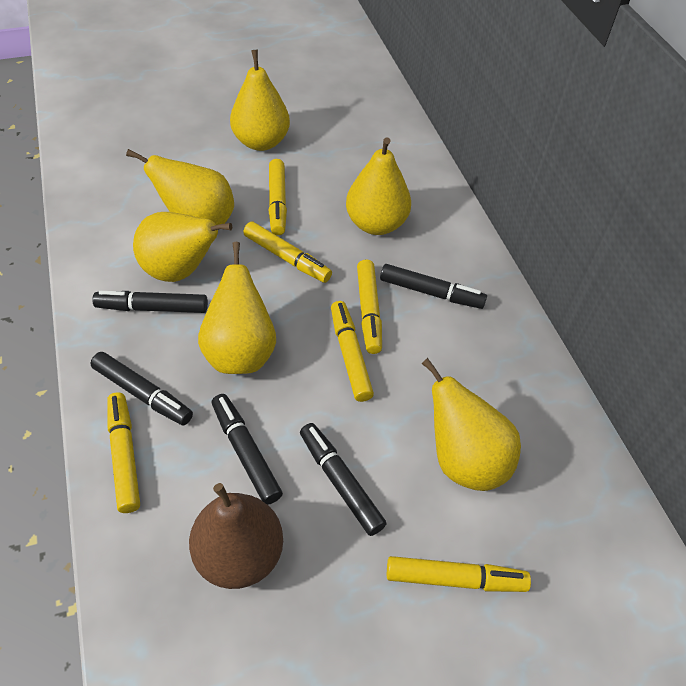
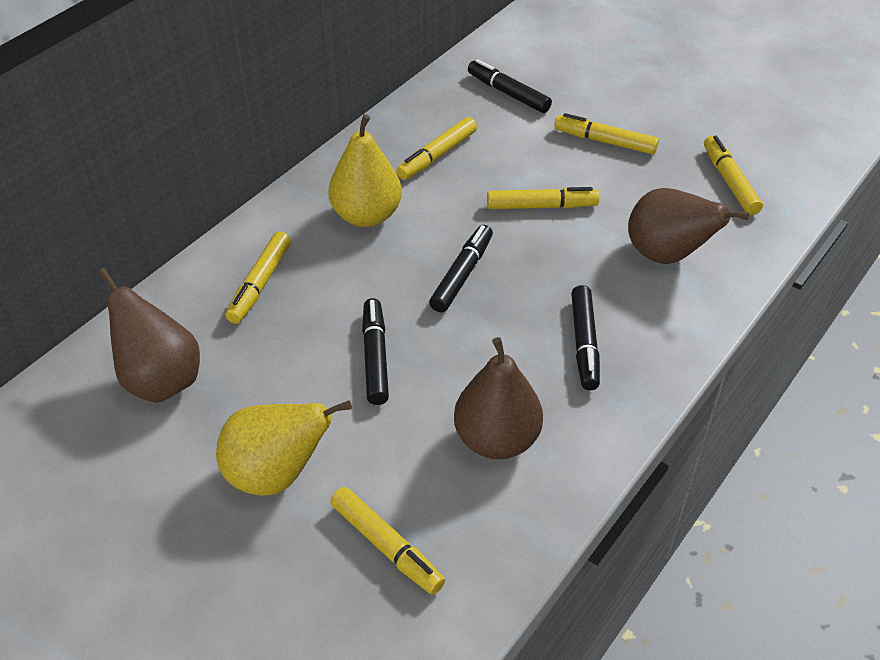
black marker: 5 -> 4
brown pear: 1 -> 3
yellow pear: 6 -> 2

